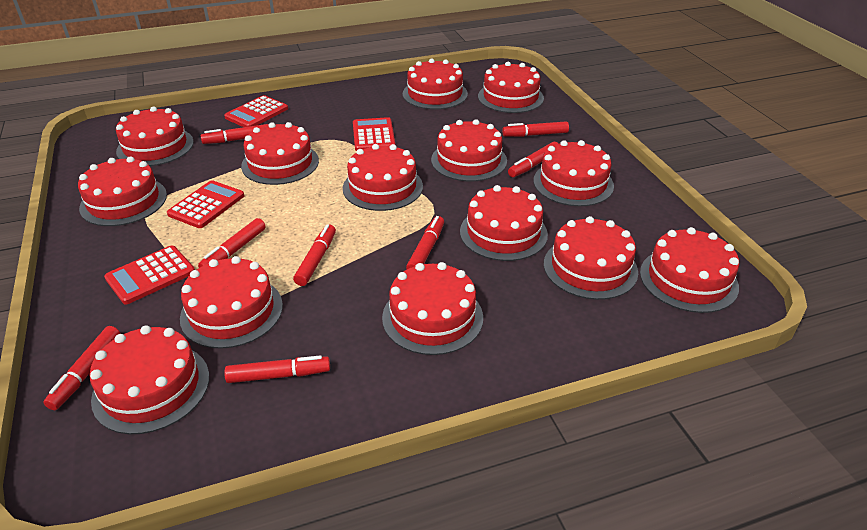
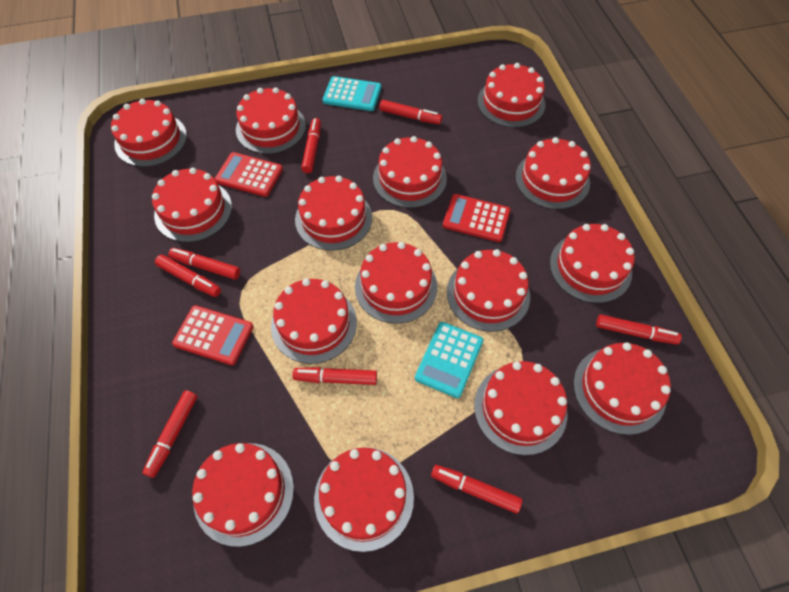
red cake: 14 -> 15
red calculator: 4 -> 3
turquoise calculator: 0 -> 2

